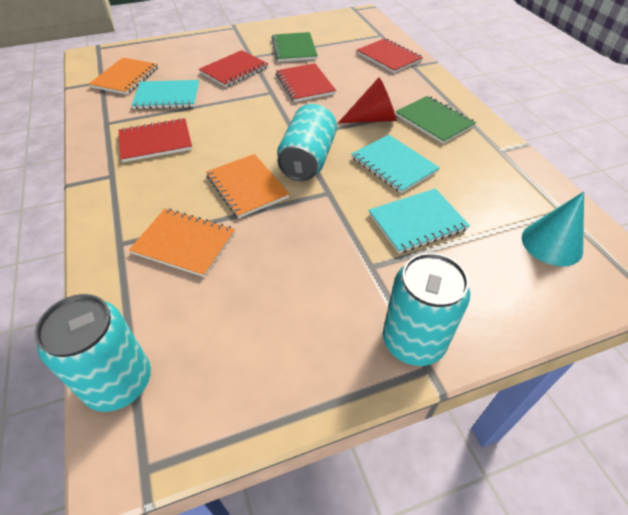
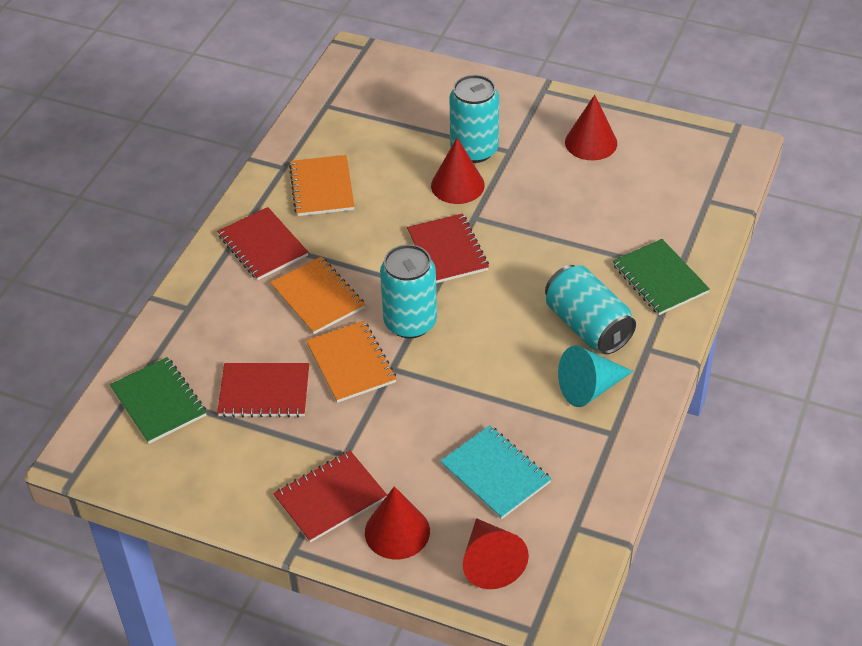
red cone: 1 -> 4
turquoise notebook: 3 -> 1

